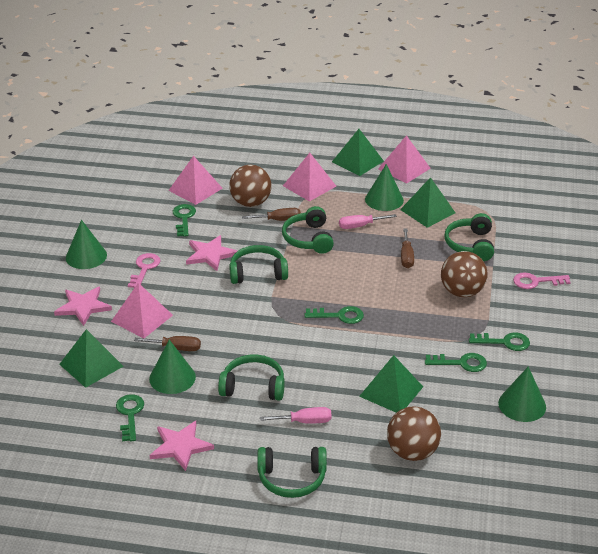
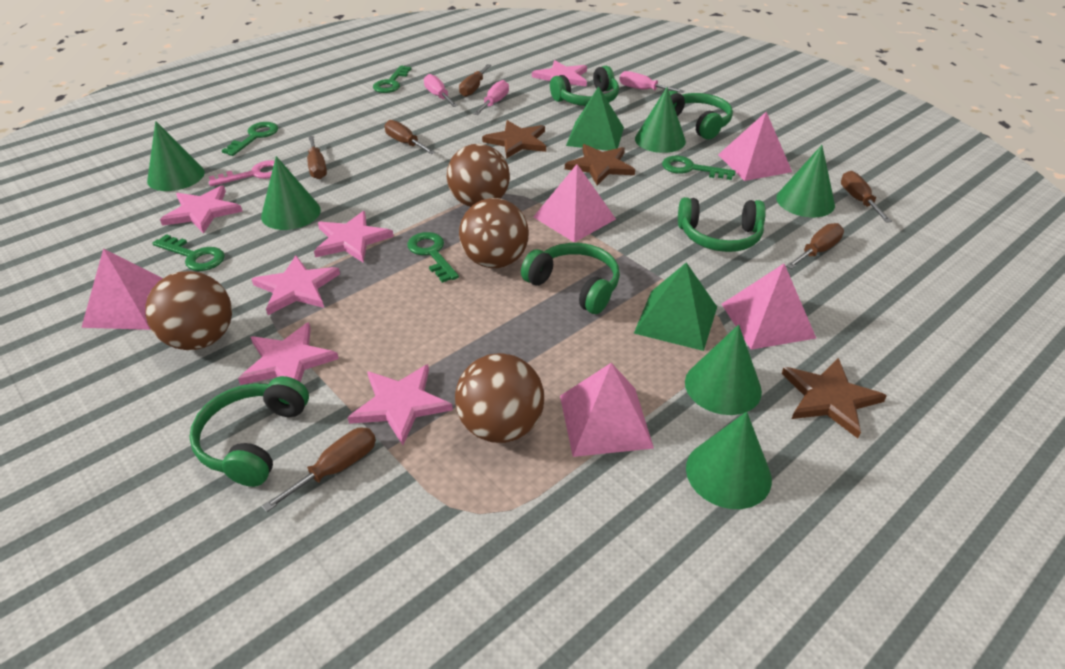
brown ball: 3 -> 4
brown screwdriver: 3 -> 6
brown star: 0 -> 3
green cone: 4 -> 6
green pyramid: 4 -> 2
pink key: 2 -> 1
pink pyramid: 4 -> 5
pink screwdriver: 2 -> 3
pink star: 3 -> 6

